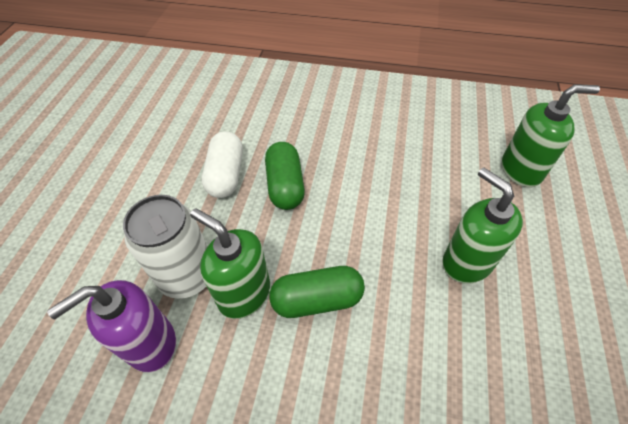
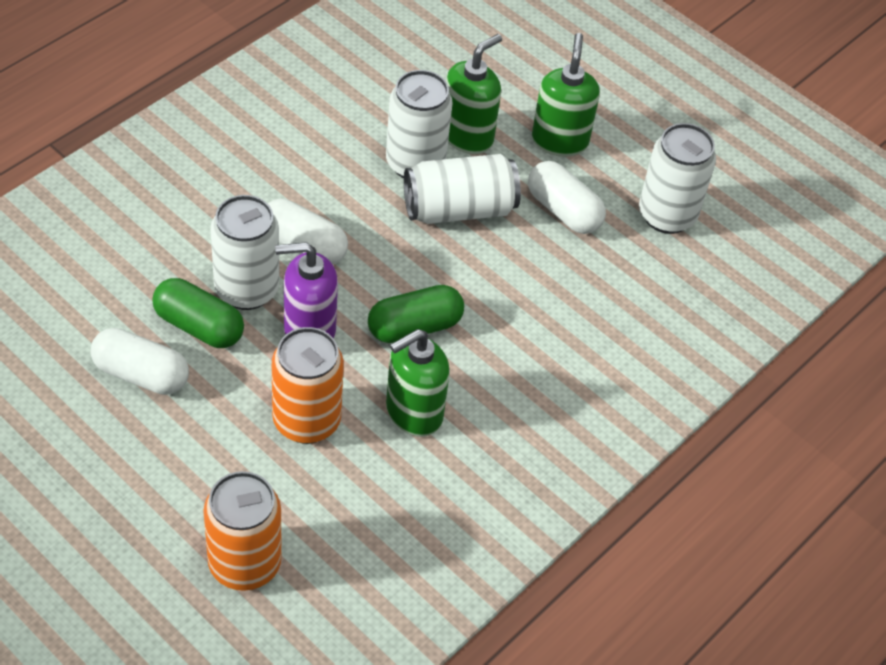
orange can: 0 -> 2
white can: 1 -> 4
white capsule: 1 -> 3

